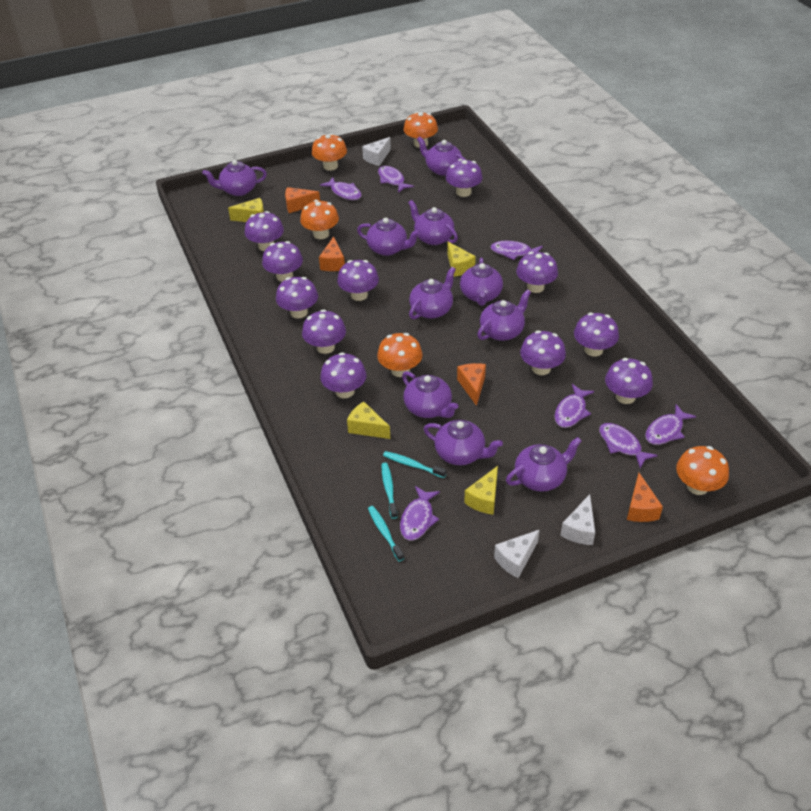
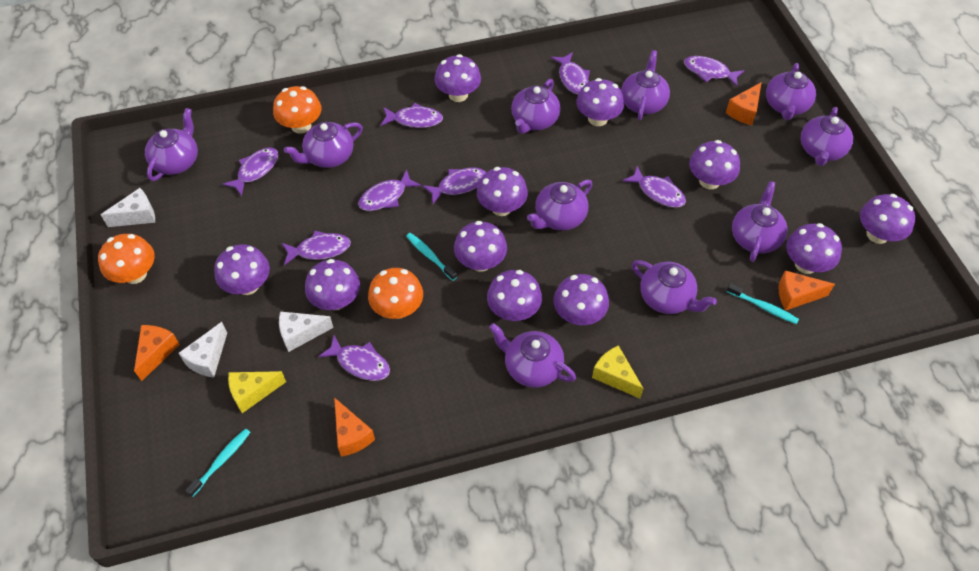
orange mushroom: 5 -> 3
purple fish: 7 -> 9
yellow cheese: 4 -> 2

